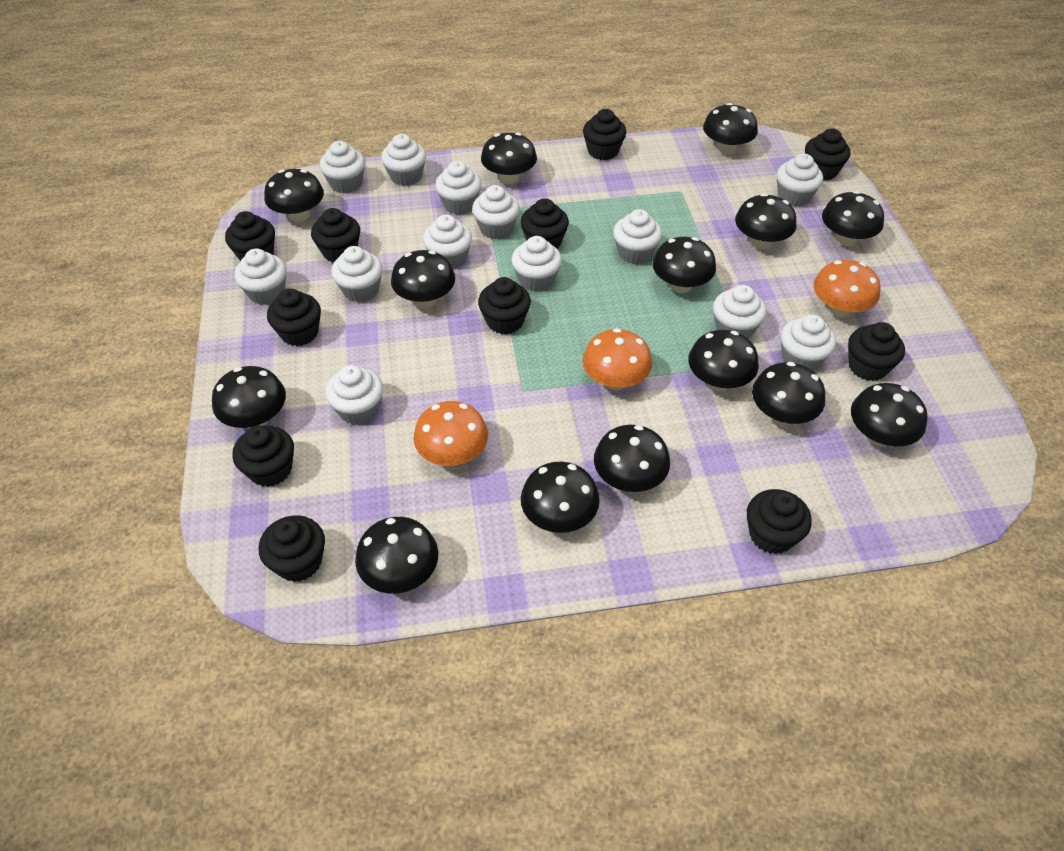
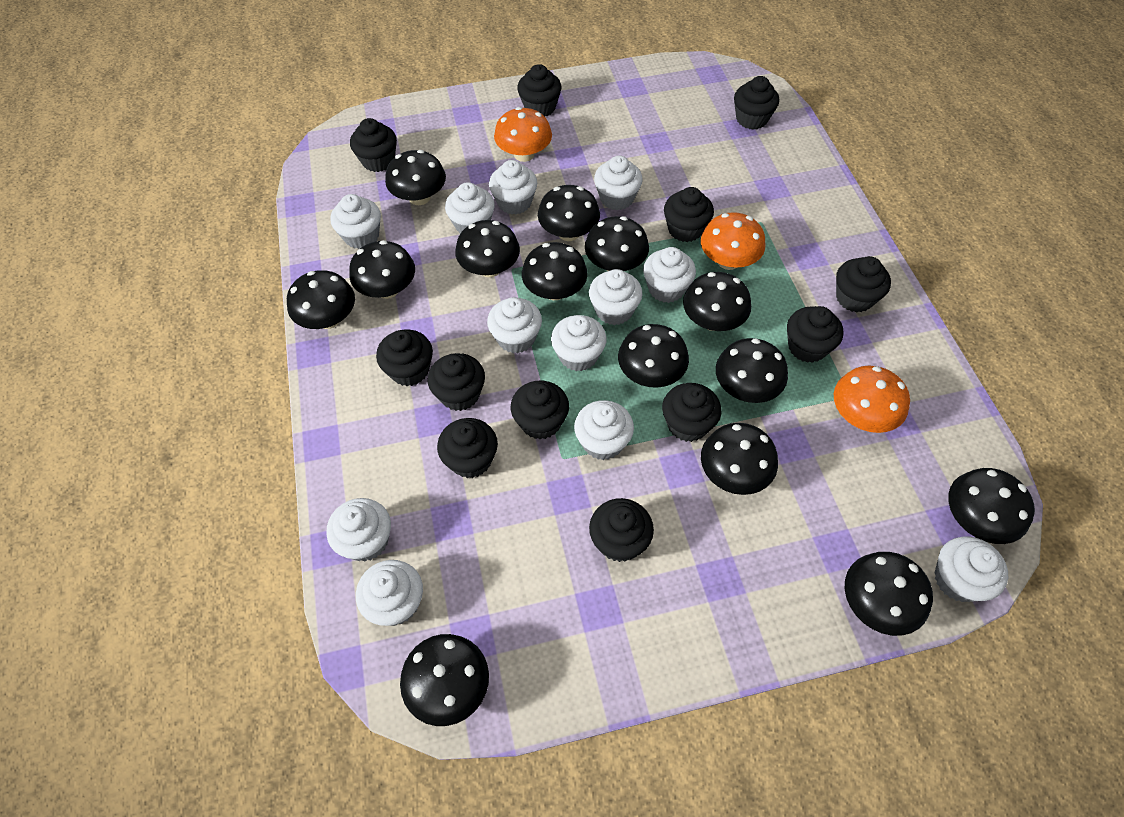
black cupcake: 11 -> 12
white cupcake: 13 -> 12

